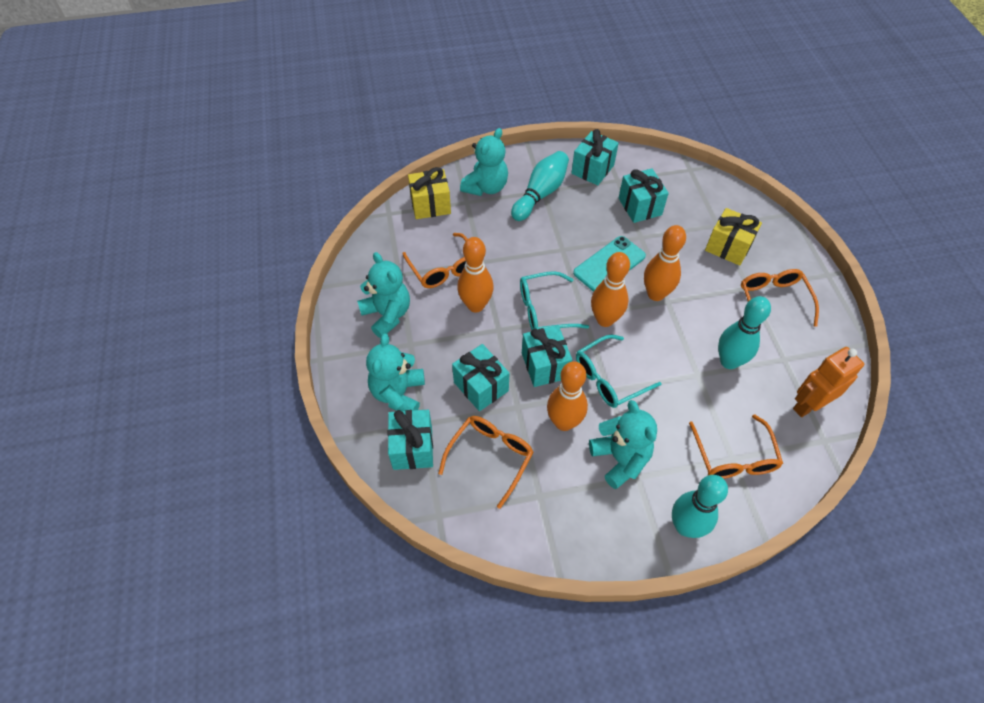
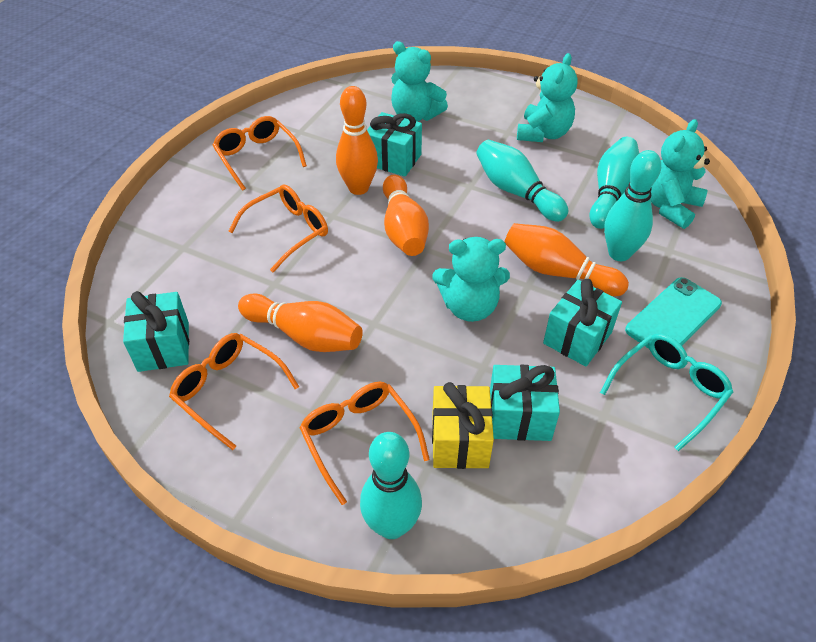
orange robot: 1 -> 0
turquoise bowling pin: 3 -> 4
turquoise gift: 5 -> 4
turquoise glasses: 2 -> 1
yellow gift: 2 -> 1

